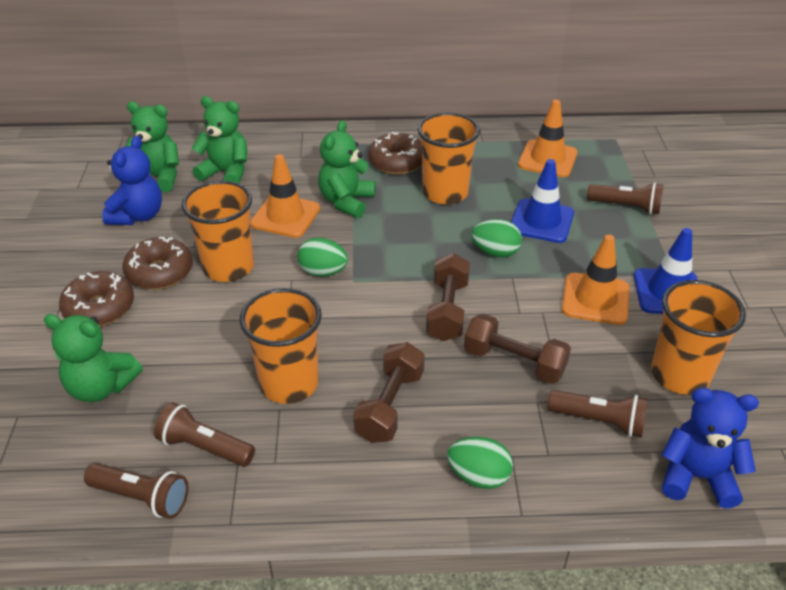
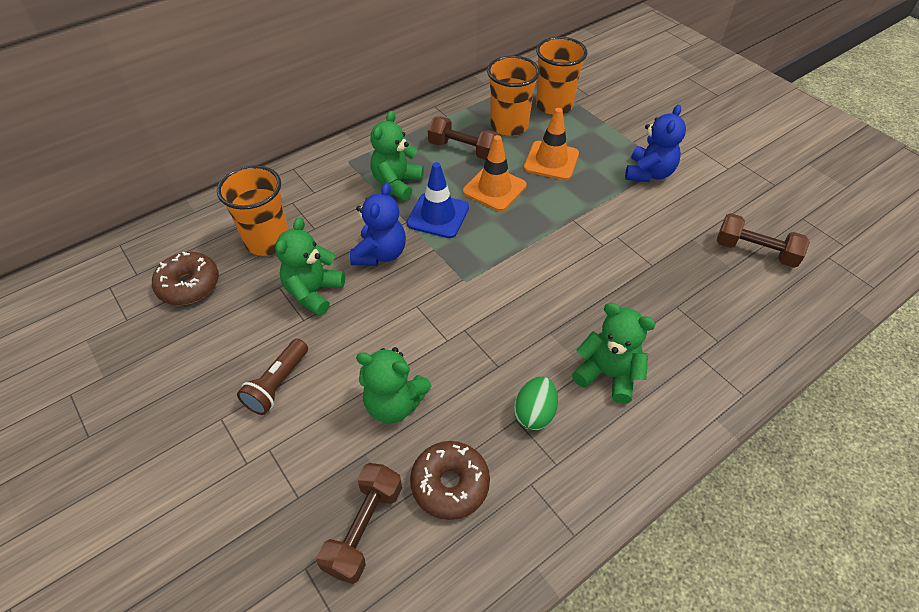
blue traffic cone: 2 -> 1
brown donut: 3 -> 2
brown flashlight: 4 -> 1
green egg: 3 -> 1
orange cup: 4 -> 3
orange traffic cone: 3 -> 2

